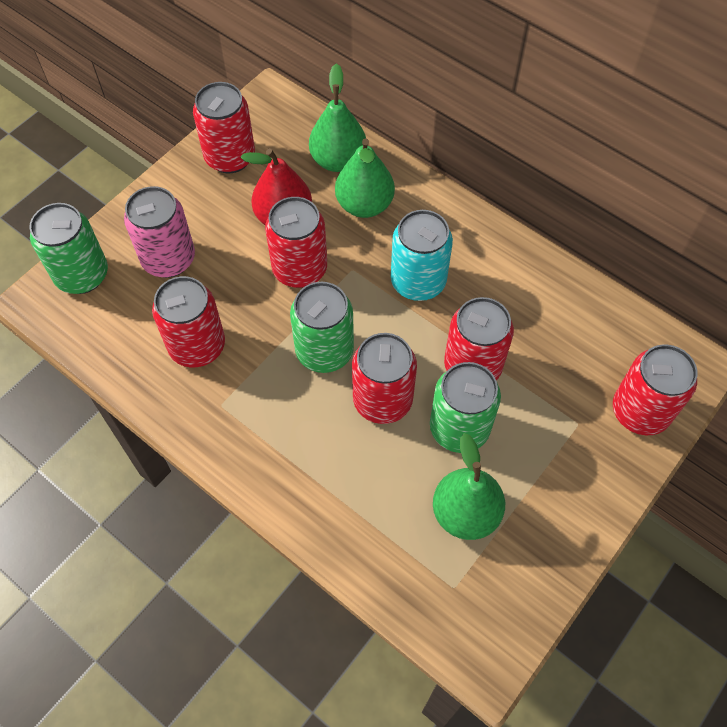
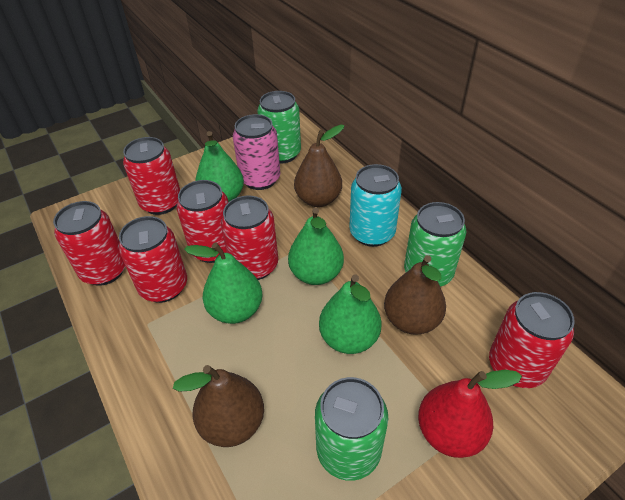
brown pear: 0 -> 3
green pear: 3 -> 4

